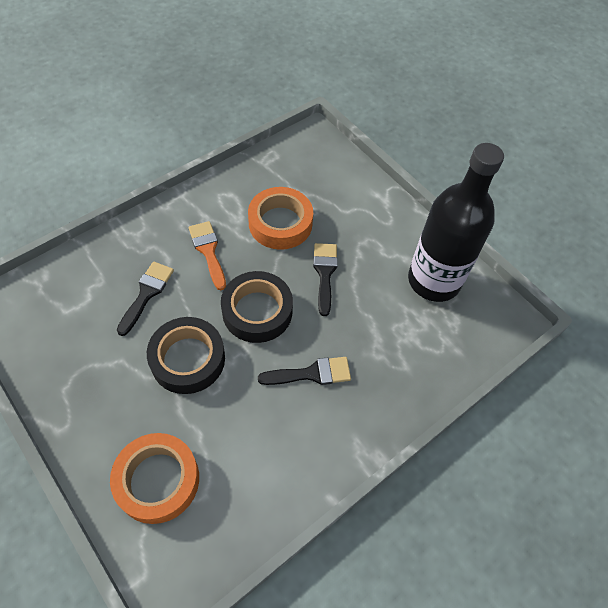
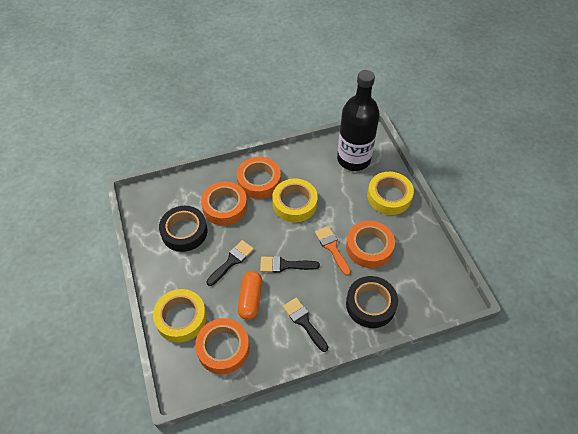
orange capsule: 0 -> 1
orange tape: 2 -> 4
yellow tape: 0 -> 3

